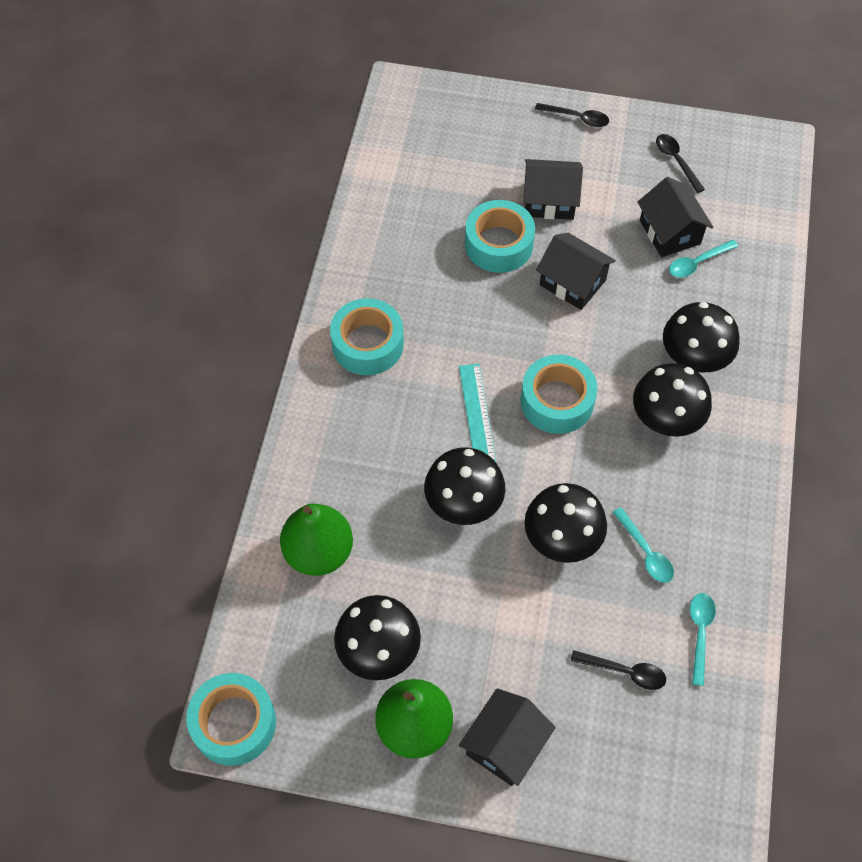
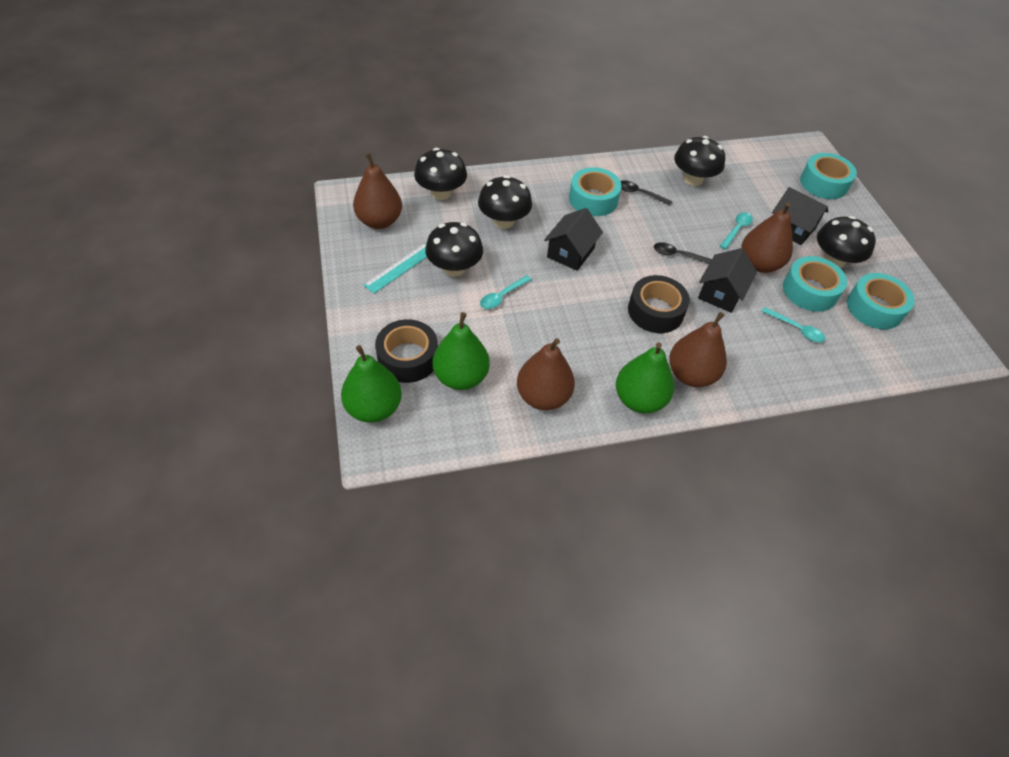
black house: 4 -> 3
black spoon: 3 -> 2
black tape: 0 -> 2
brown pear: 0 -> 4
green pear: 2 -> 3

